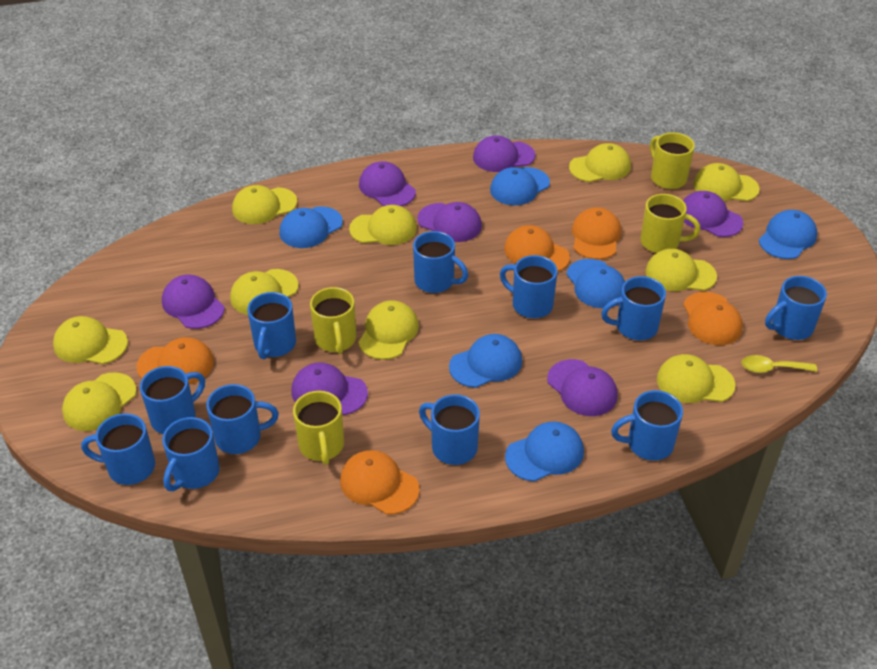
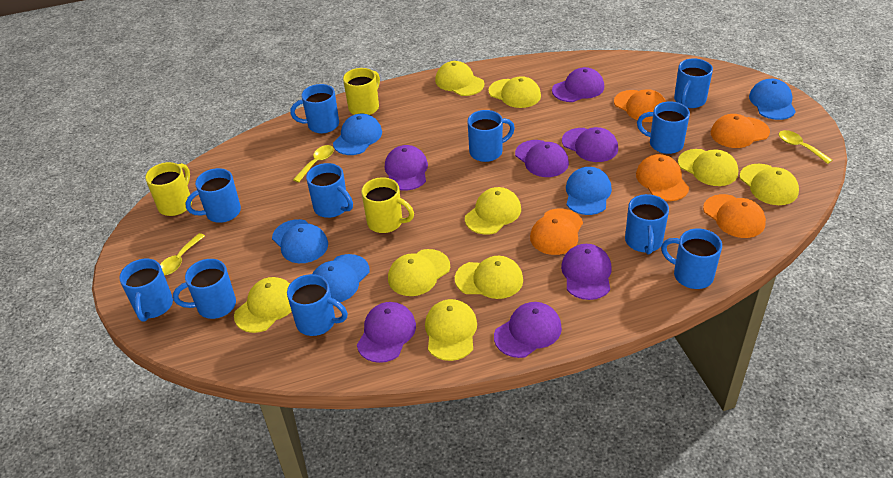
blue cap: 6 -> 5
yellow cap: 10 -> 9
yellow mug: 4 -> 3
yellow spoon: 1 -> 3

